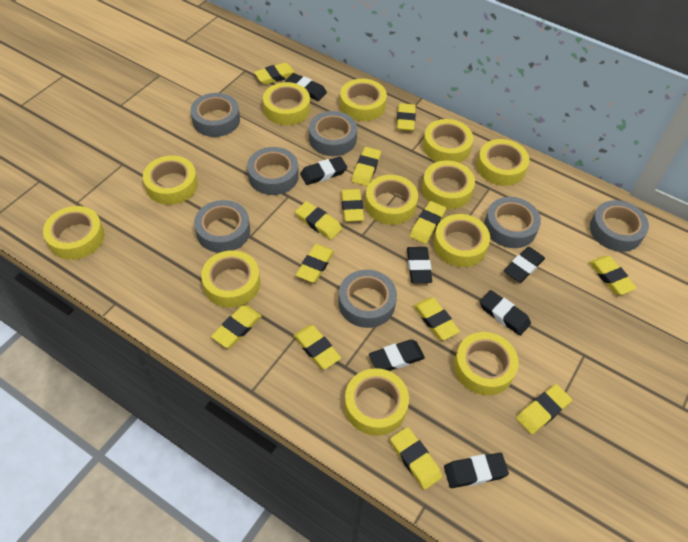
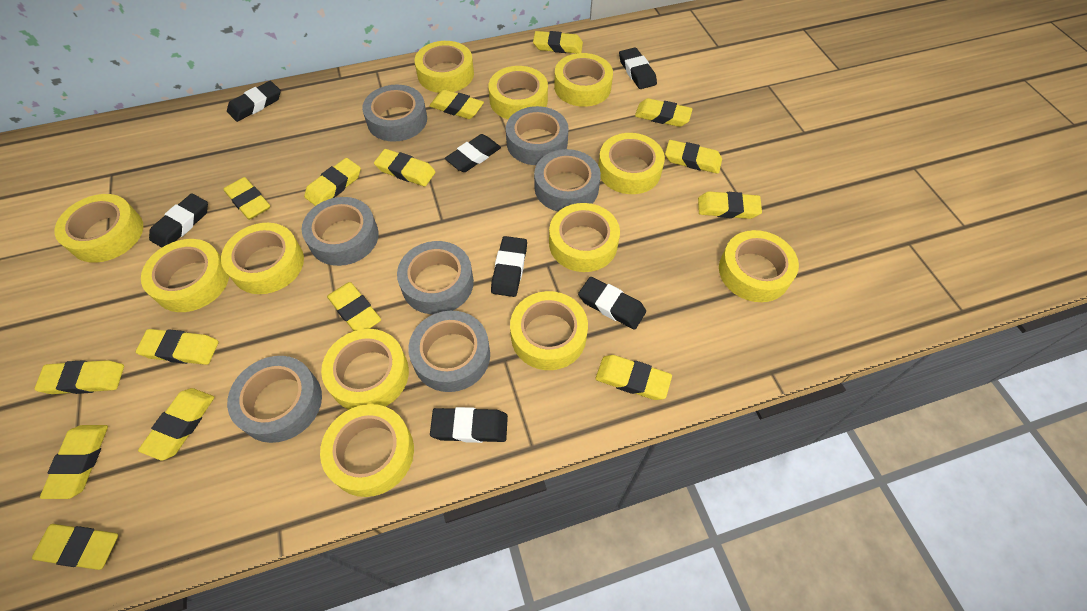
yellow eraser: 13 -> 15

